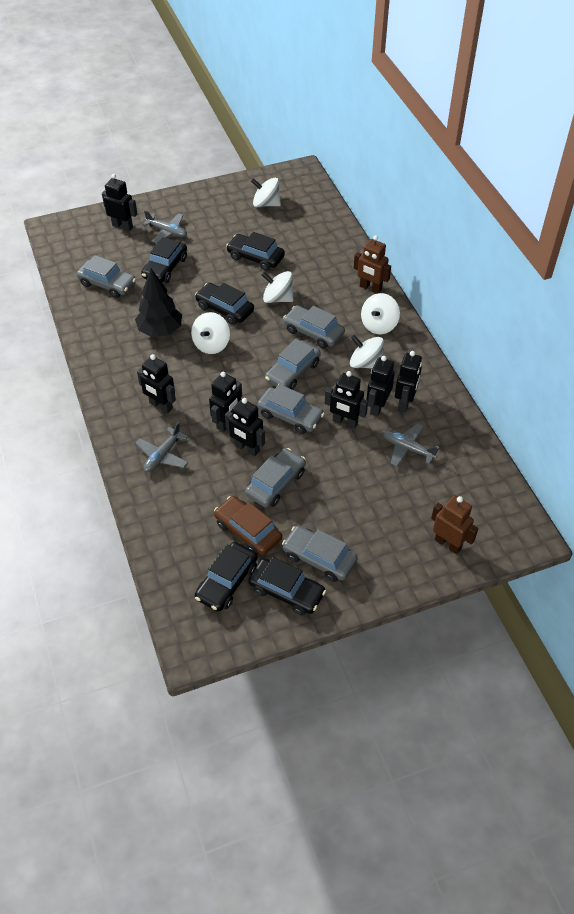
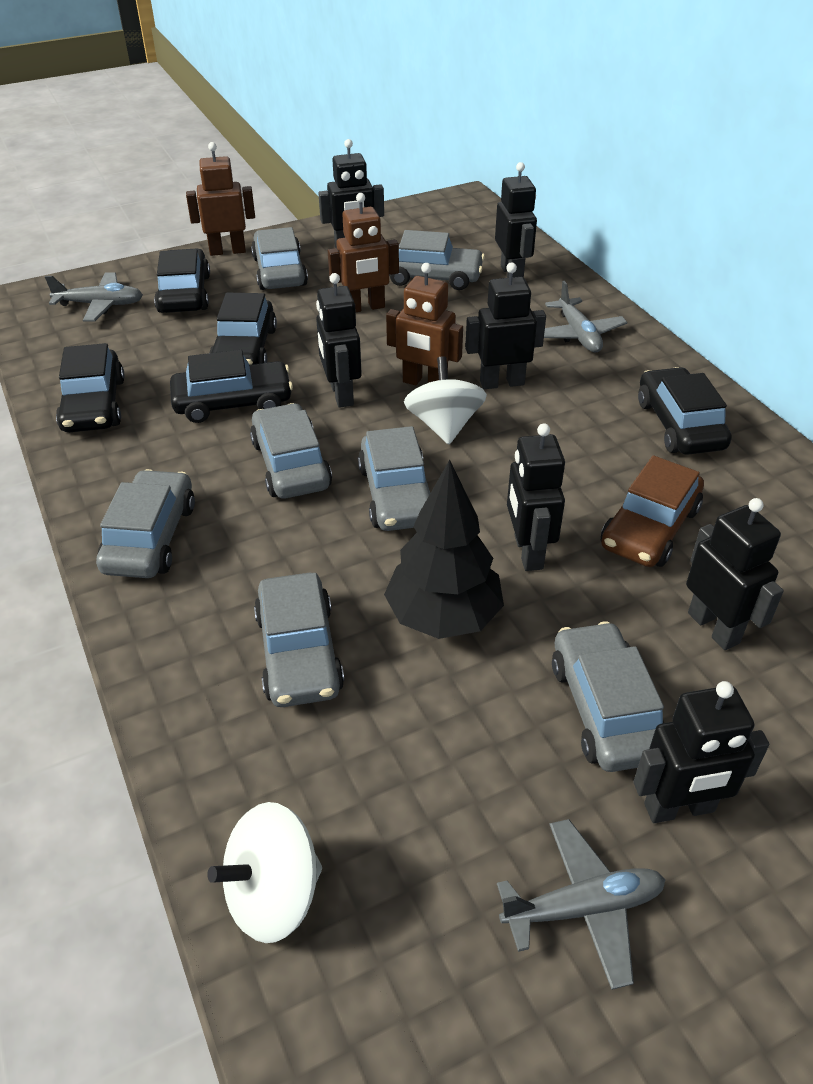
brown robot: 2 -> 3
grey car: 6 -> 7
white spinning top: 5 -> 2

